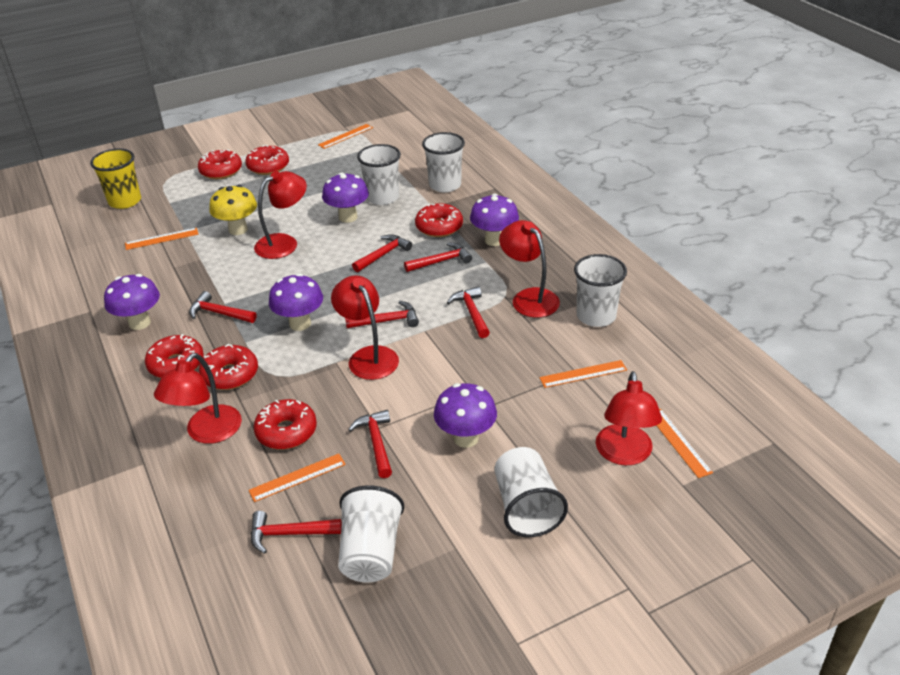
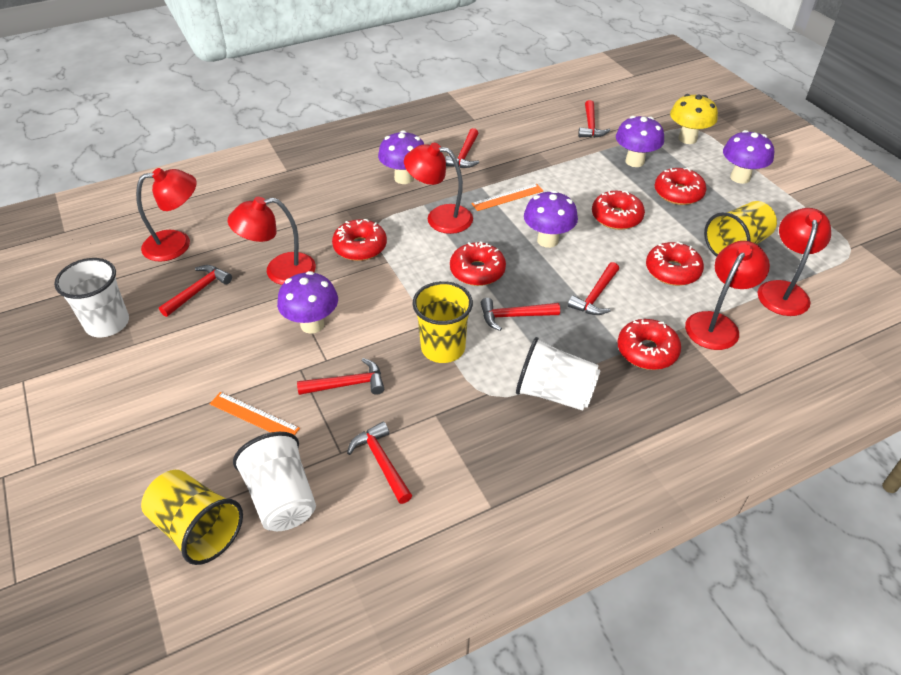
orange ruler: 5 -> 2
white cup: 5 -> 3
yellow cup: 1 -> 3

